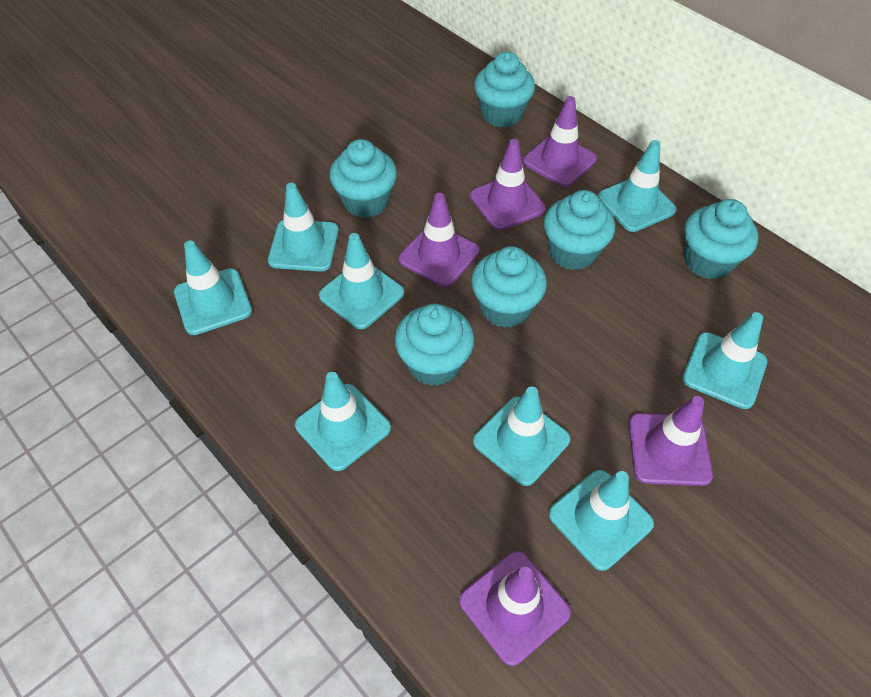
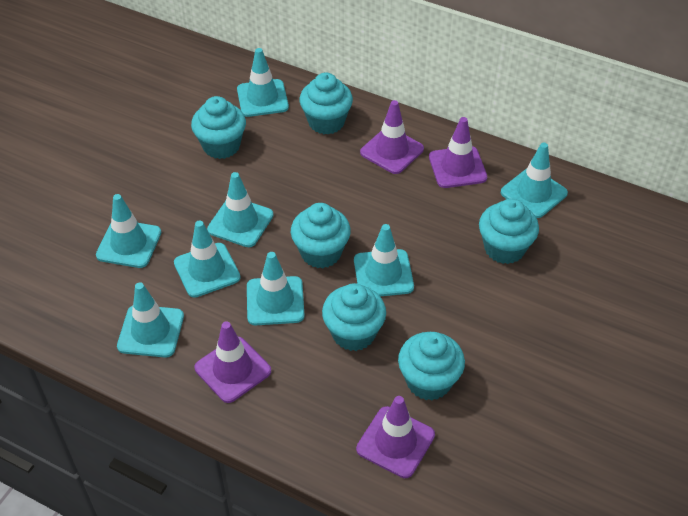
purple traffic cone: 5 -> 4

